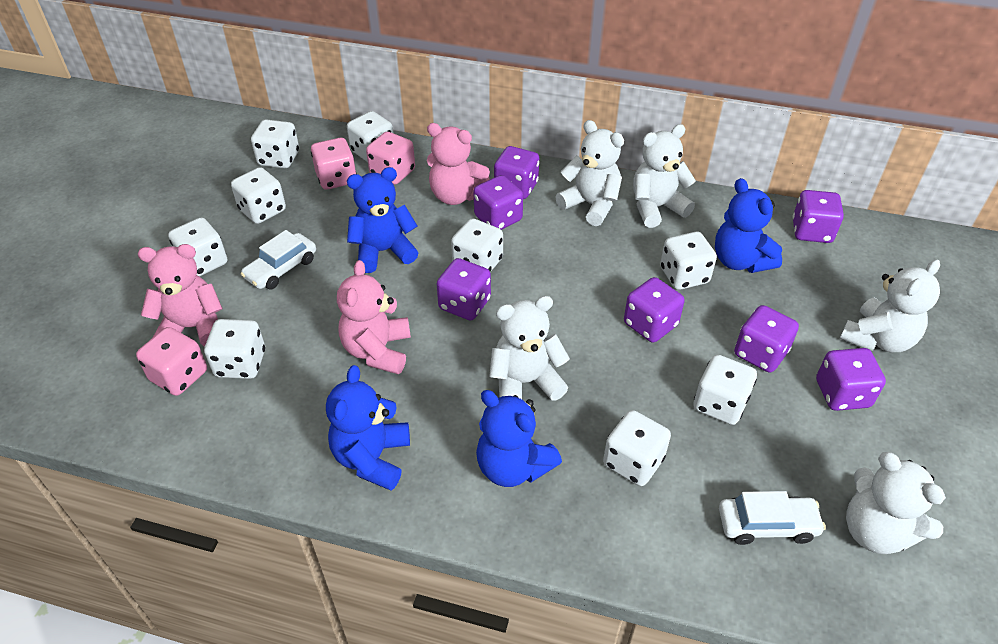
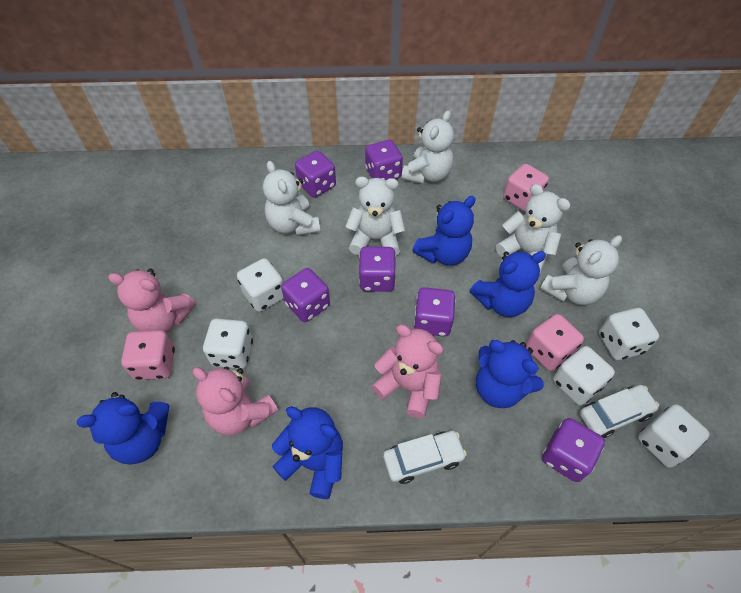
blue teddy bear: 4 -> 5
purple dice: 7 -> 6
white dice: 9 -> 5

